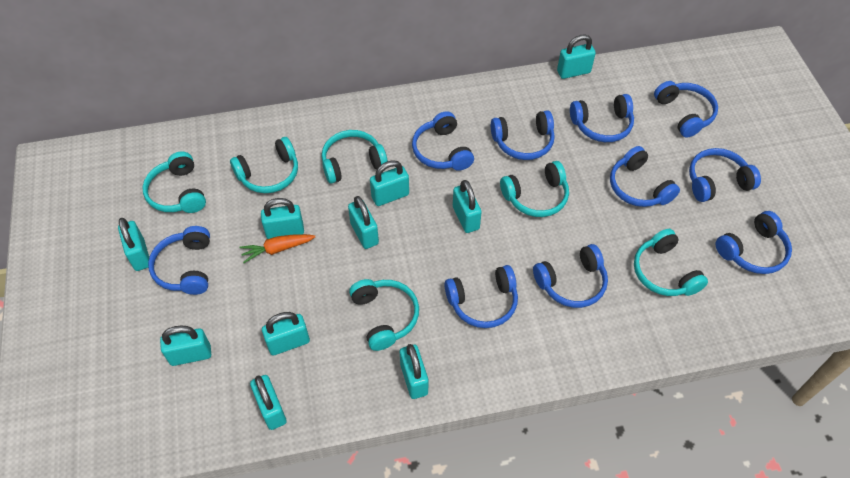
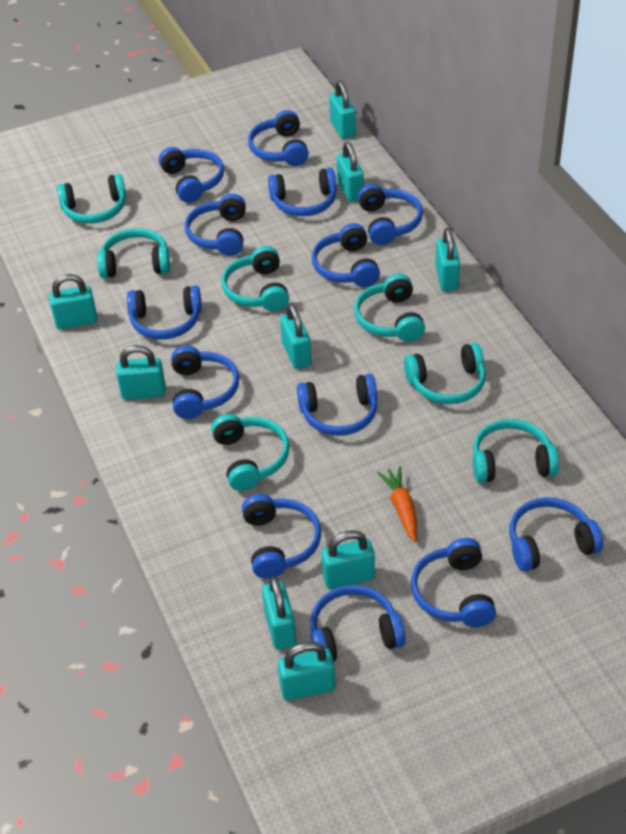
blue headphones: 10 -> 13
turquoise headphones: 6 -> 7
turquoise padlock: 10 -> 9

